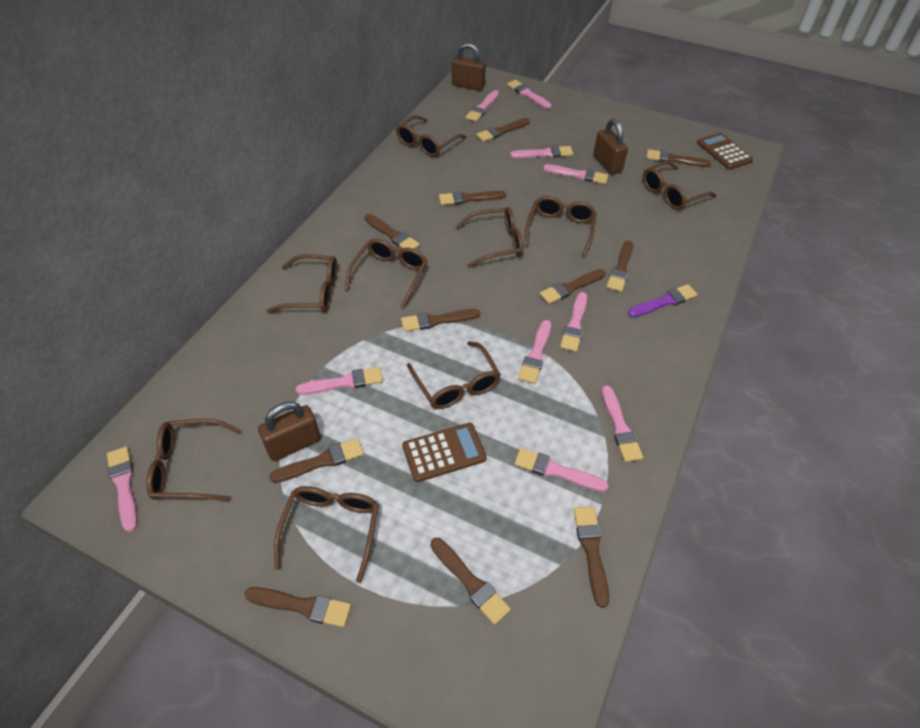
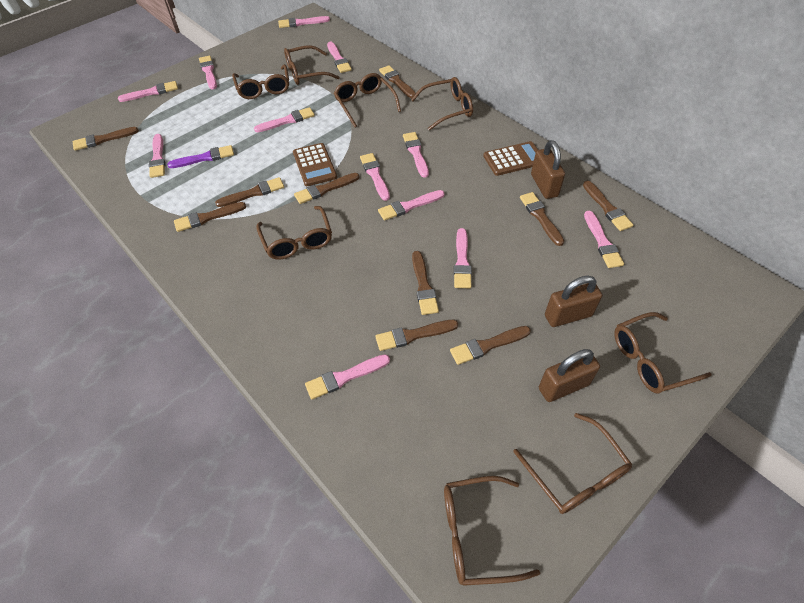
brown brush: 11 -> 10
brown glasses: 9 -> 8
pink brush: 10 -> 12

